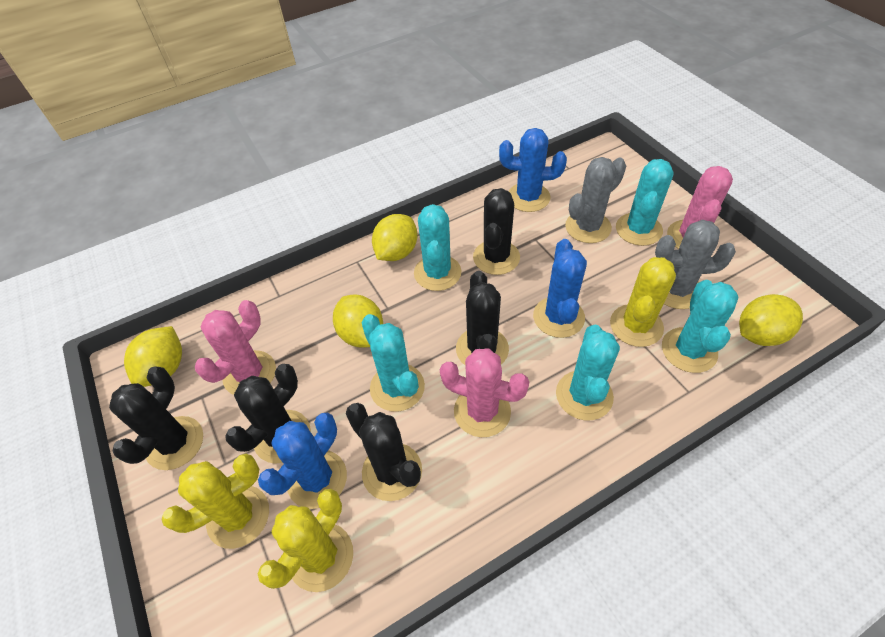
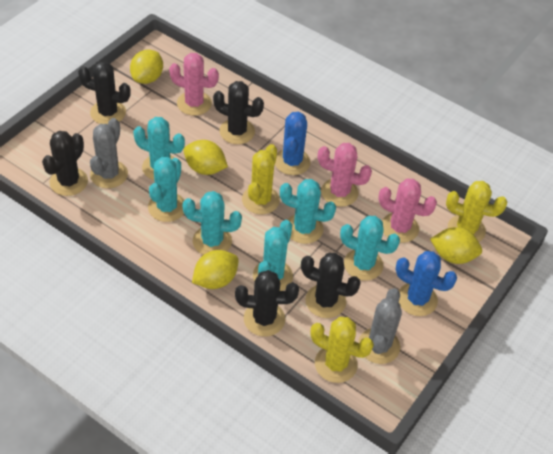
blue cactus: 3 -> 2
turquoise cactus: 5 -> 6

